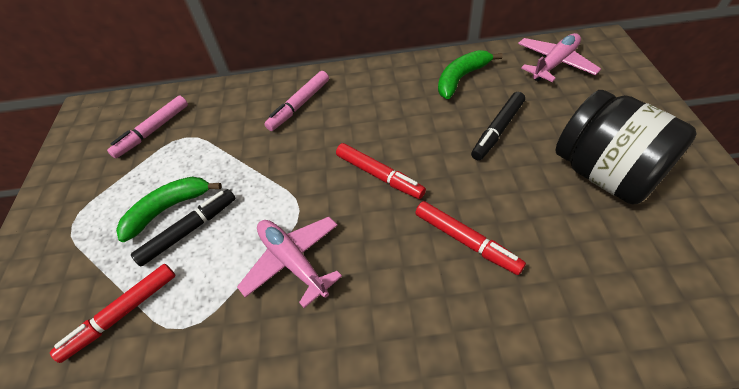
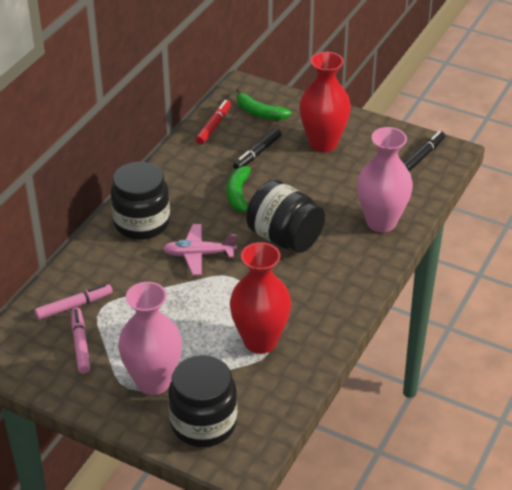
black jar: 1 -> 3
pink plane: 2 -> 1
pink vase: 0 -> 2
red marker: 3 -> 1
red vase: 0 -> 2

